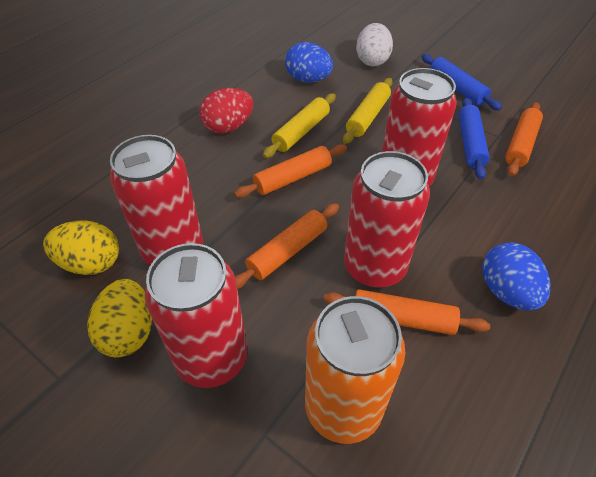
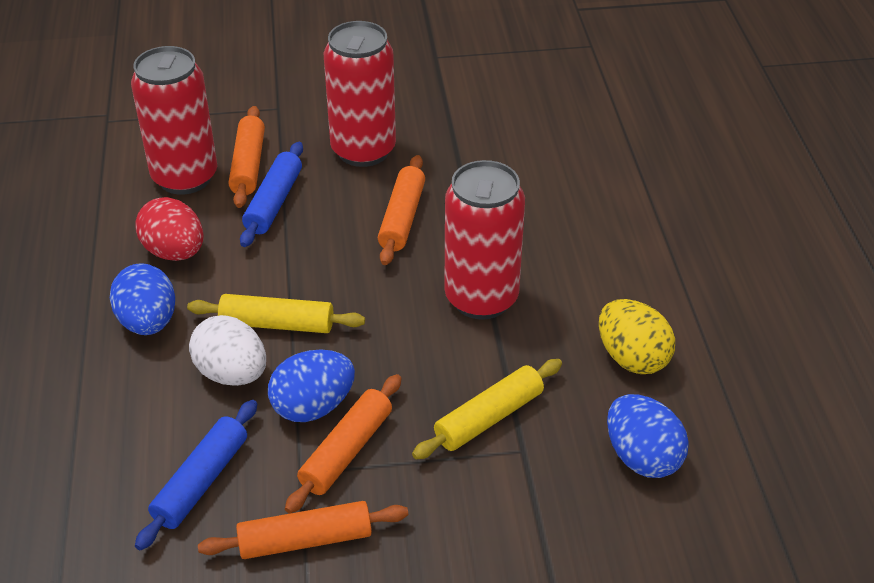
blue egg: 2 -> 3
orange can: 1 -> 0
red can: 4 -> 3
yellow egg: 2 -> 1

